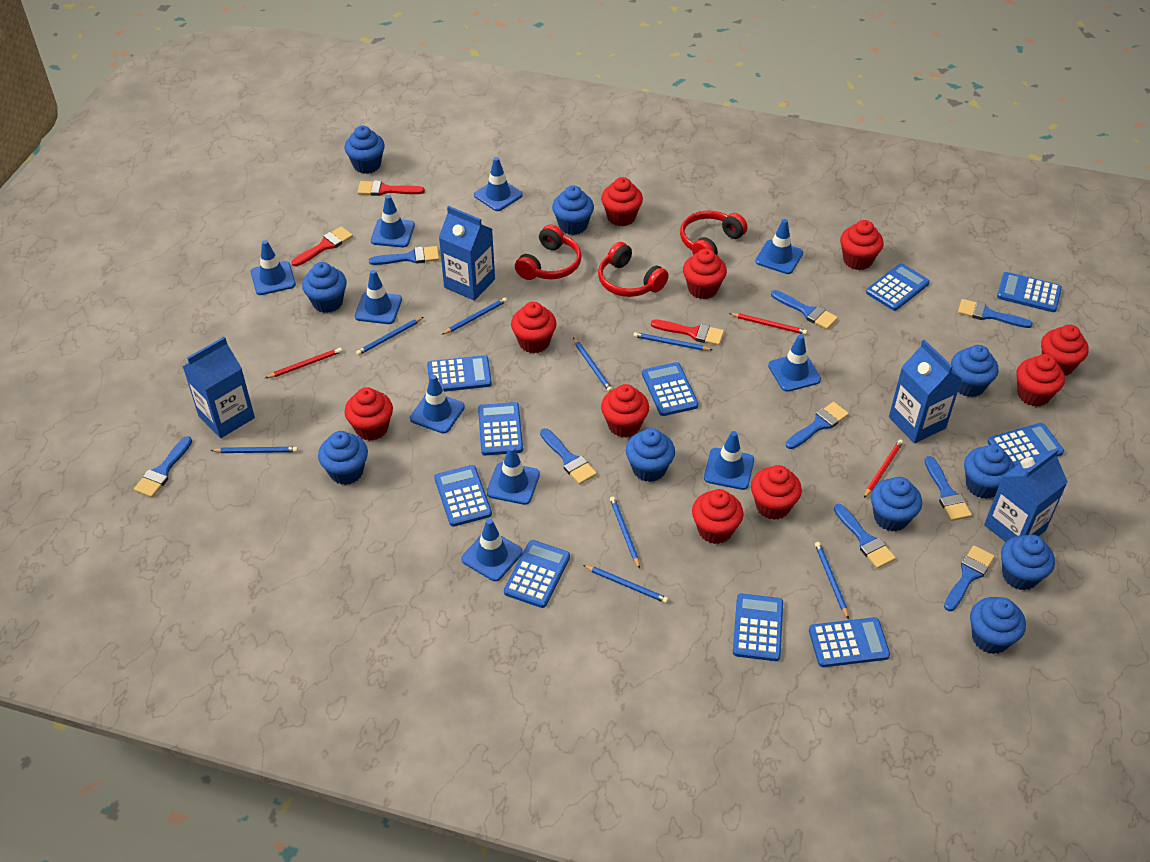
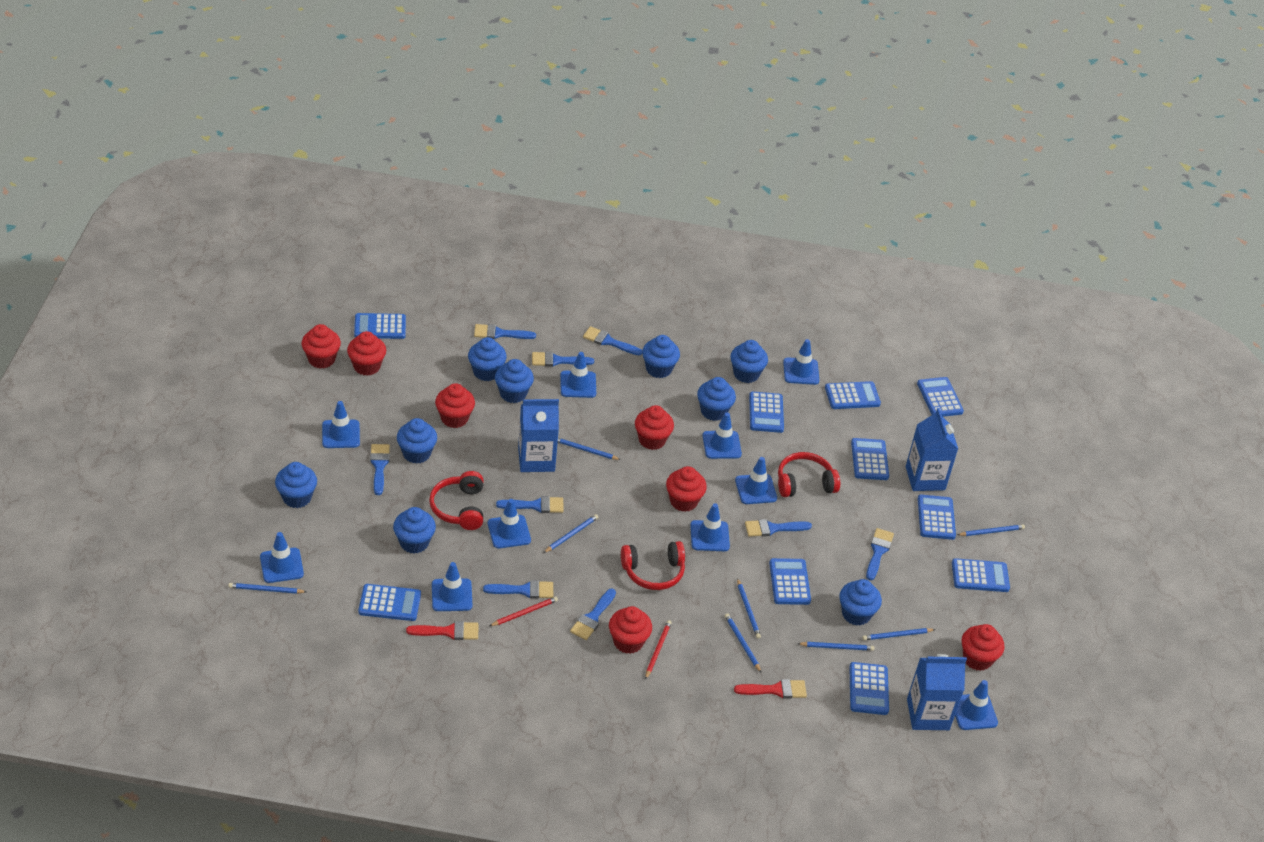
blue carton: 4 -> 3
blue cupcake: 10 -> 9
red brush: 3 -> 2
red cupcake: 10 -> 7
red pencil: 3 -> 2

